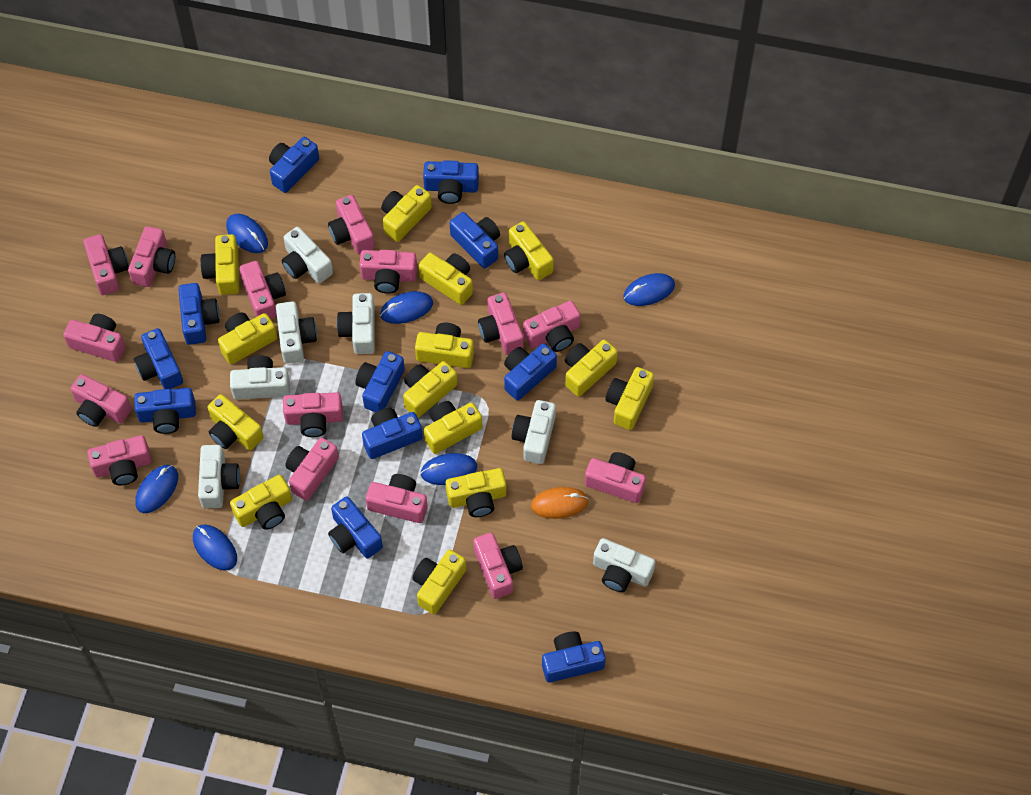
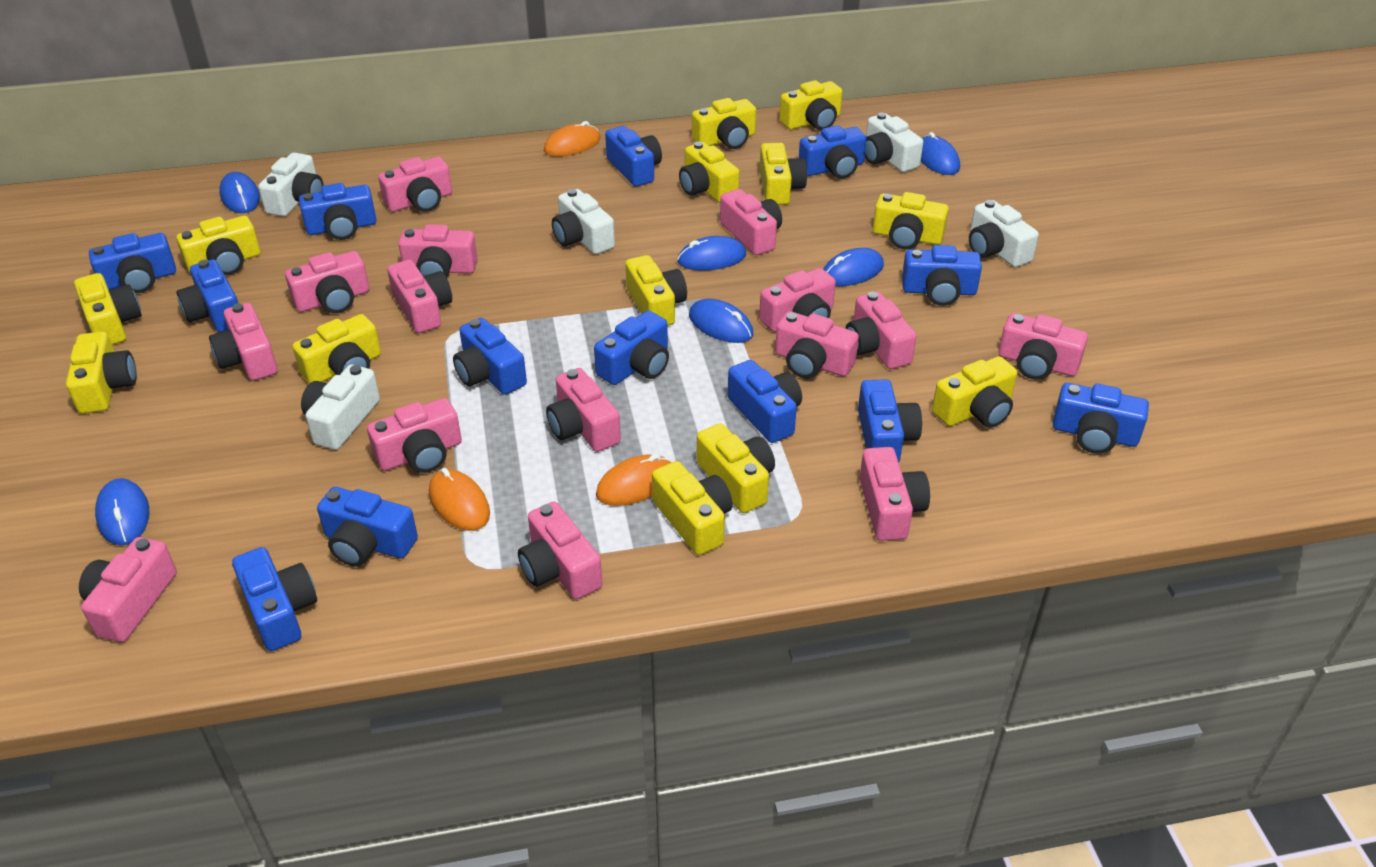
blue camera: 11 -> 13
orange mouse: 1 -> 3
white camera: 7 -> 5
yellow camera: 14 -> 13

